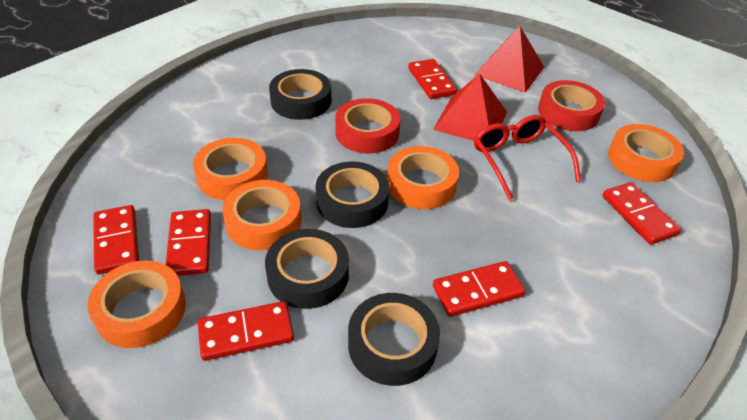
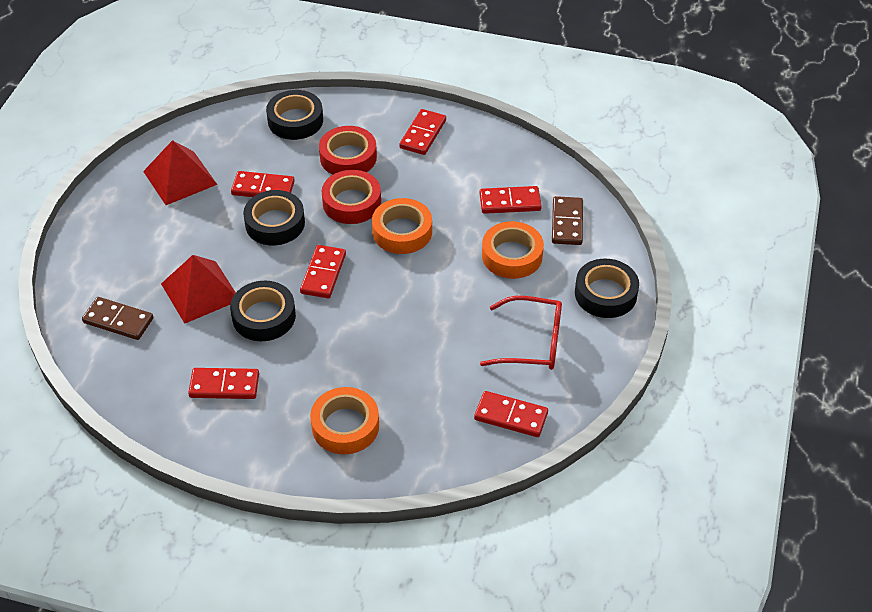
brown domino: 0 -> 2
orange tape: 5 -> 3

